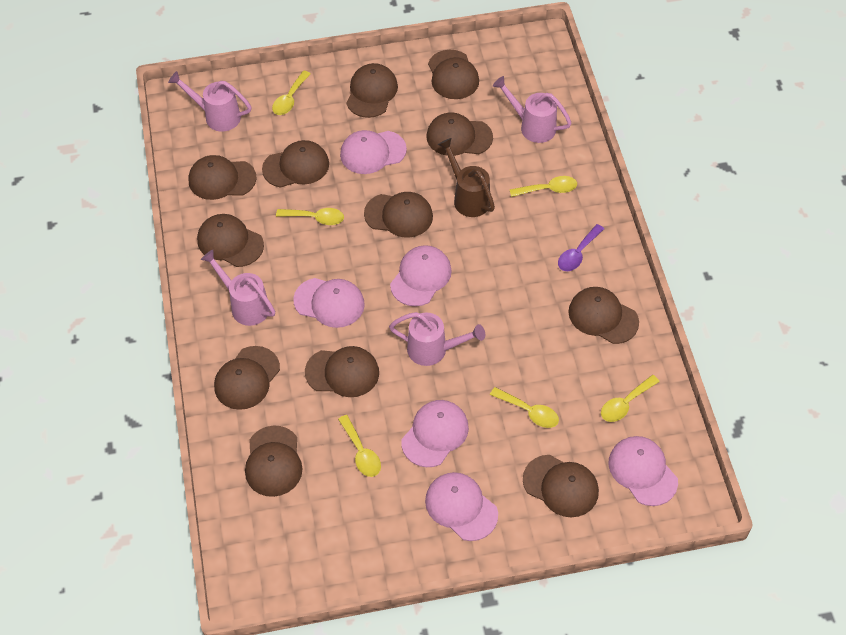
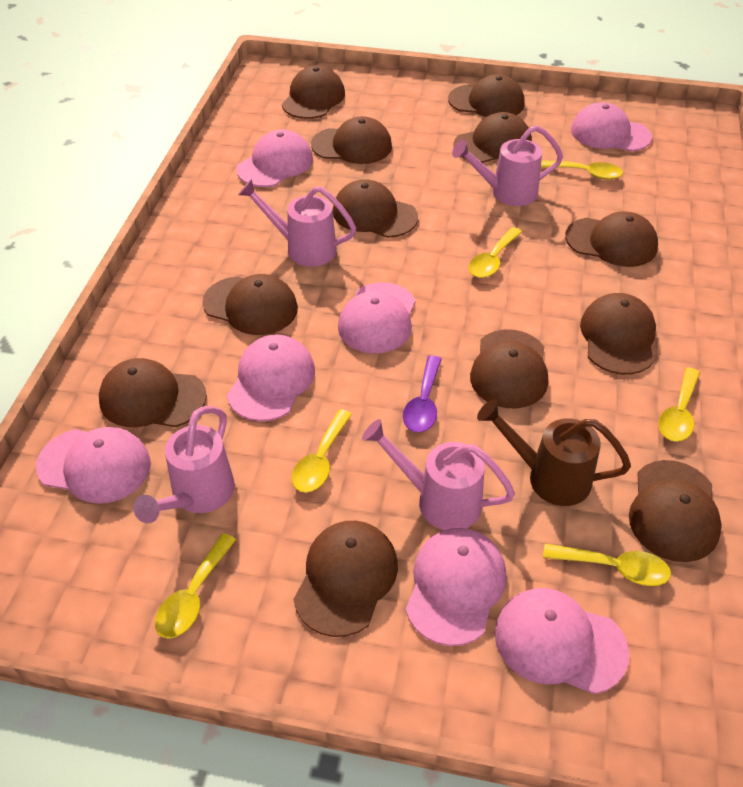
pink cap: 6 -> 7

